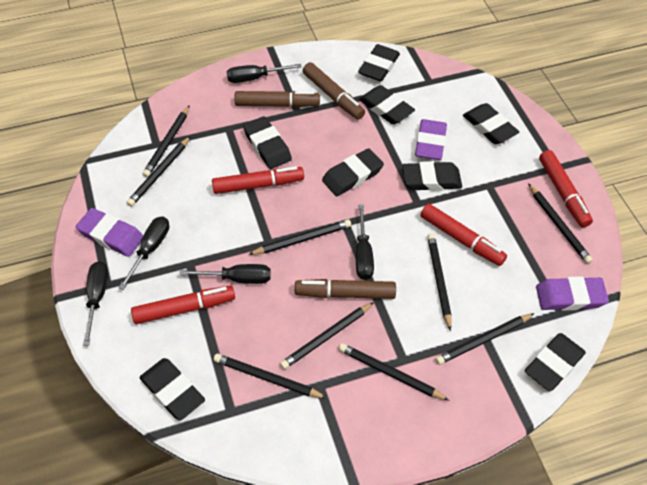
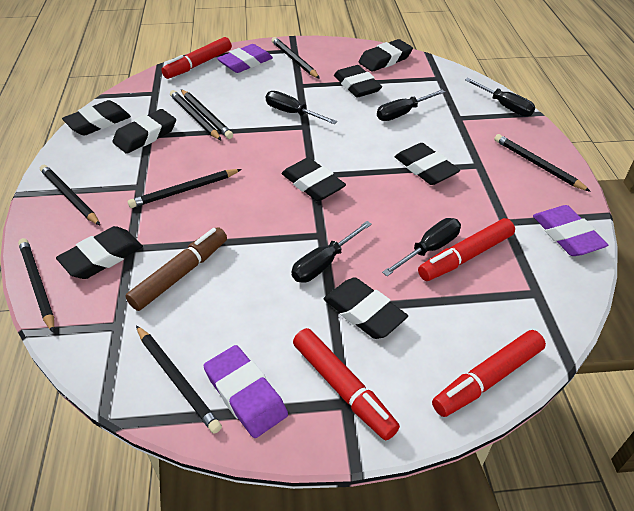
black pencil: 9 -> 8
brown marker: 3 -> 1

